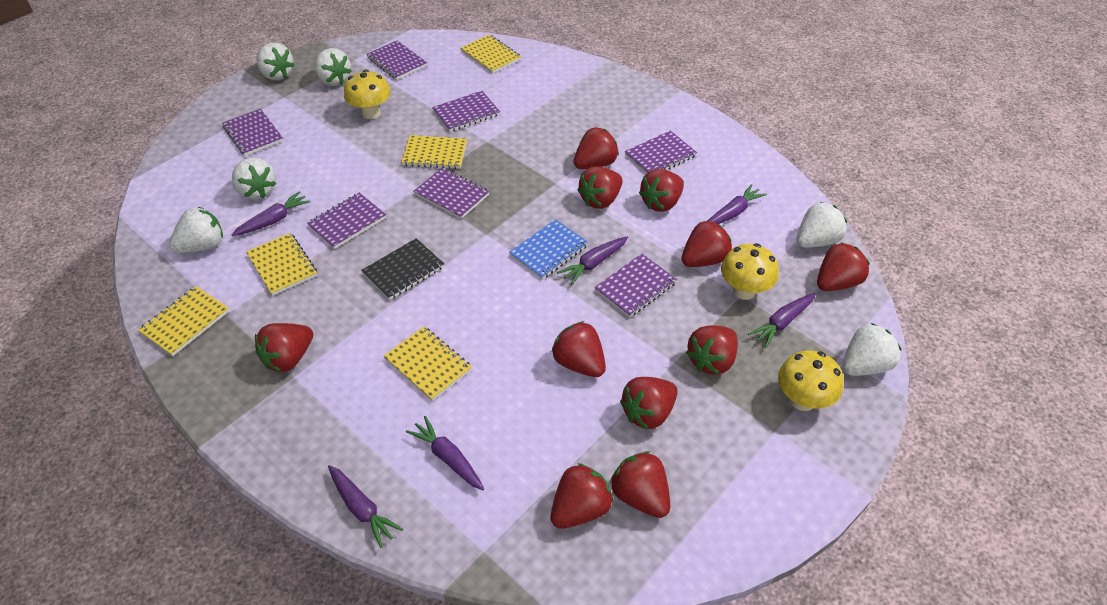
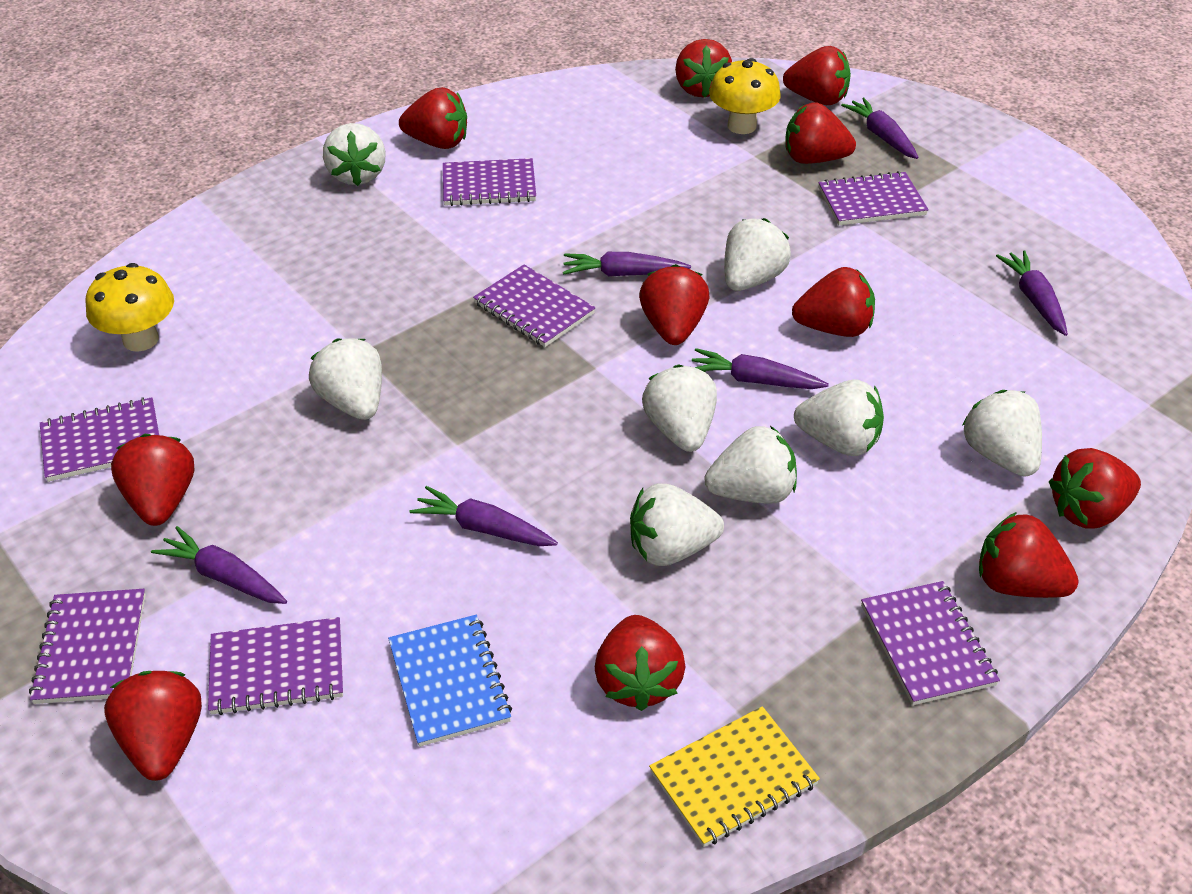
black notebook: 1 -> 0
white strawberry: 6 -> 8
yellow mushroom: 3 -> 2
yellow notebook: 5 -> 1

